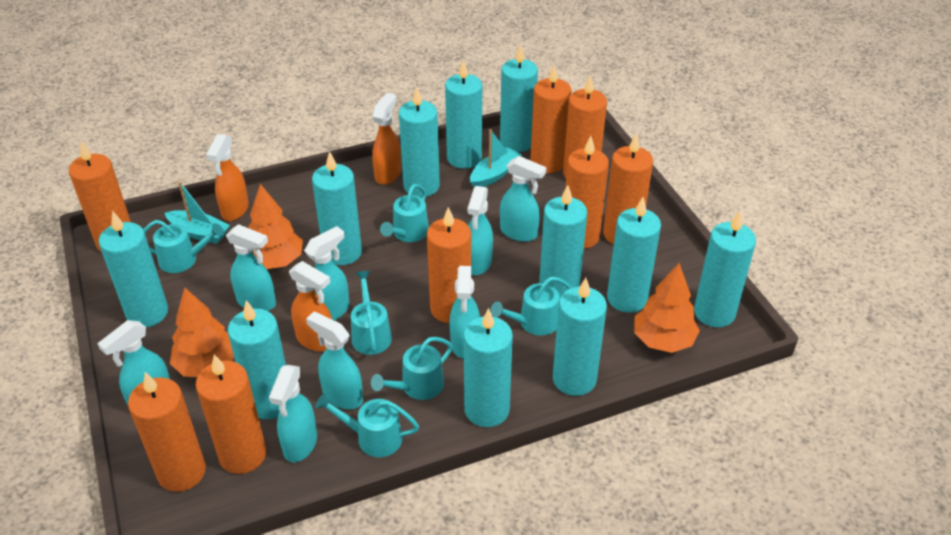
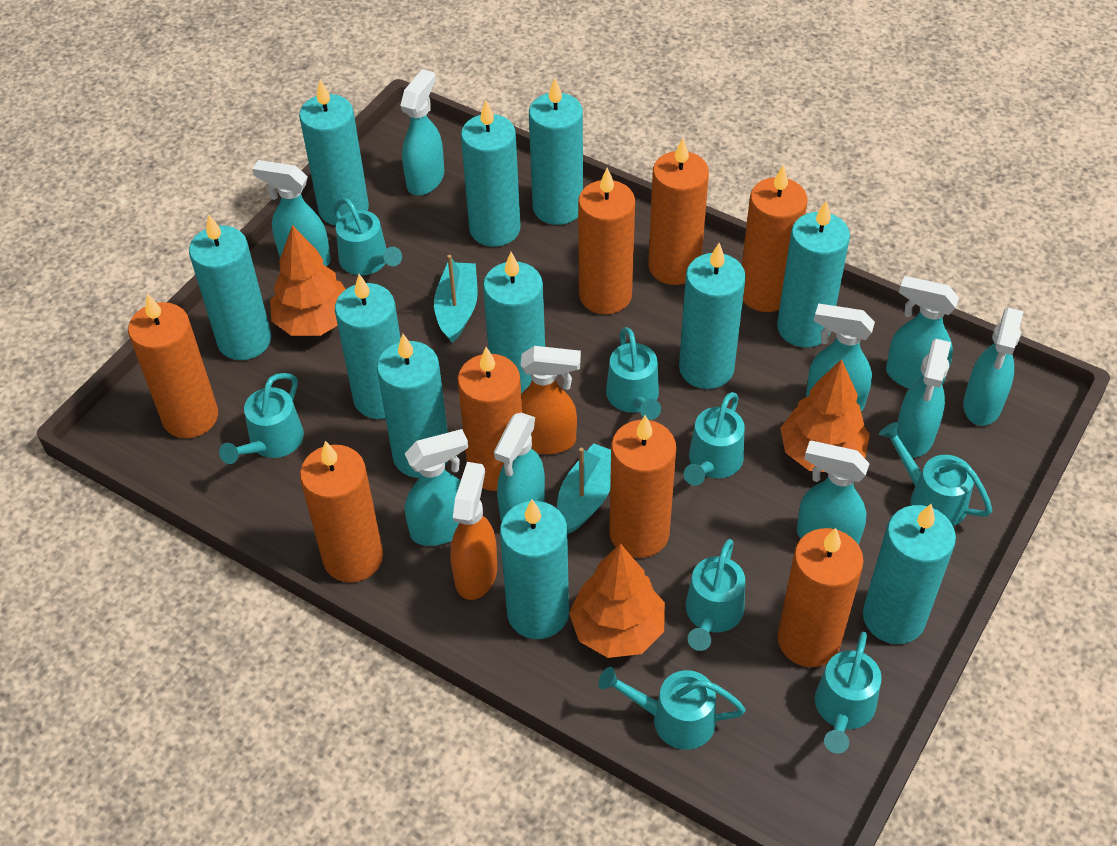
orange spray bottle: 3 -> 2
turquoise spray bottle: 8 -> 9
turquoise watering can: 6 -> 8

